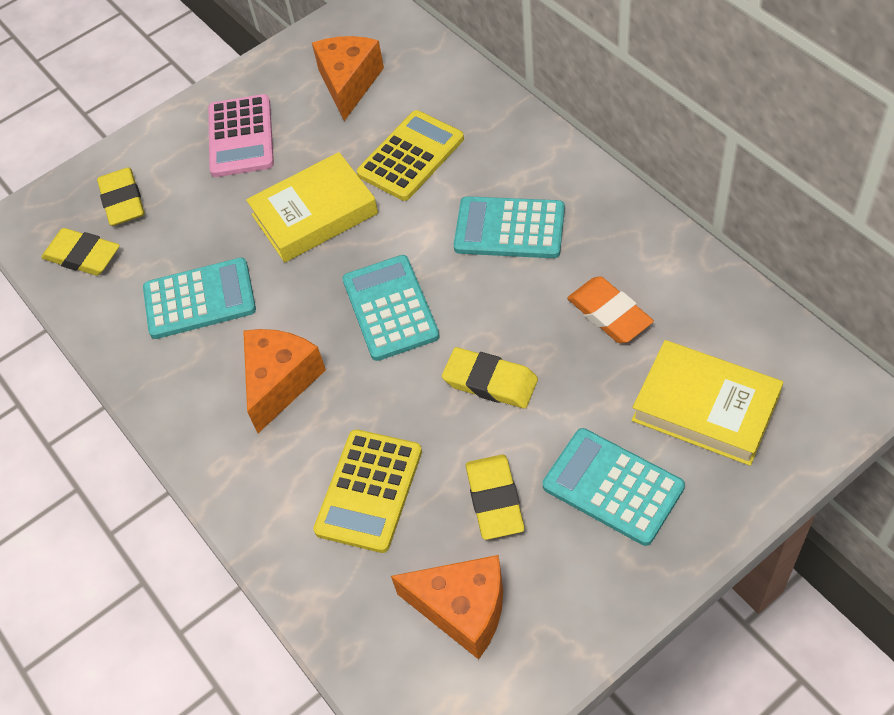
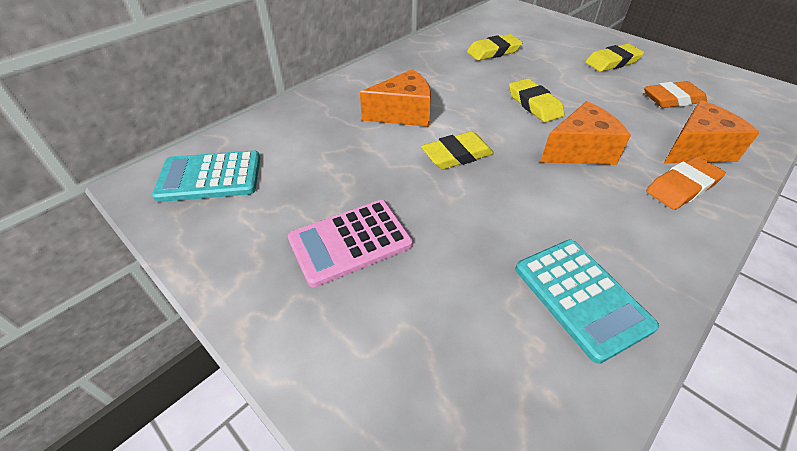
orange eraser: 1 -> 2
turquoise calculator: 4 -> 2
yellow book: 2 -> 0
yellow calculator: 2 -> 0

